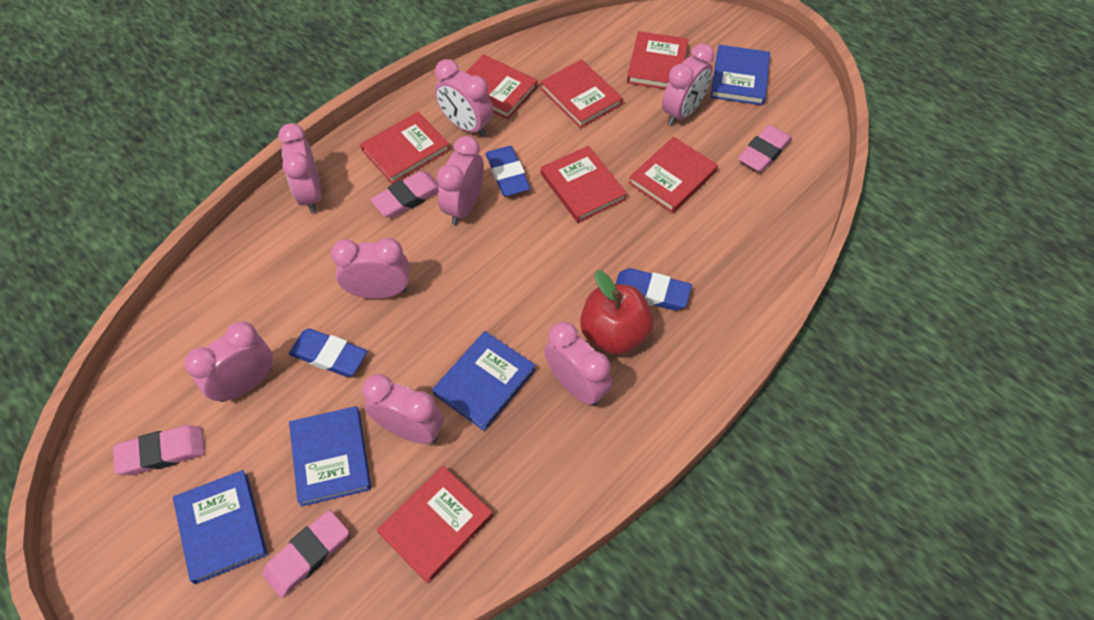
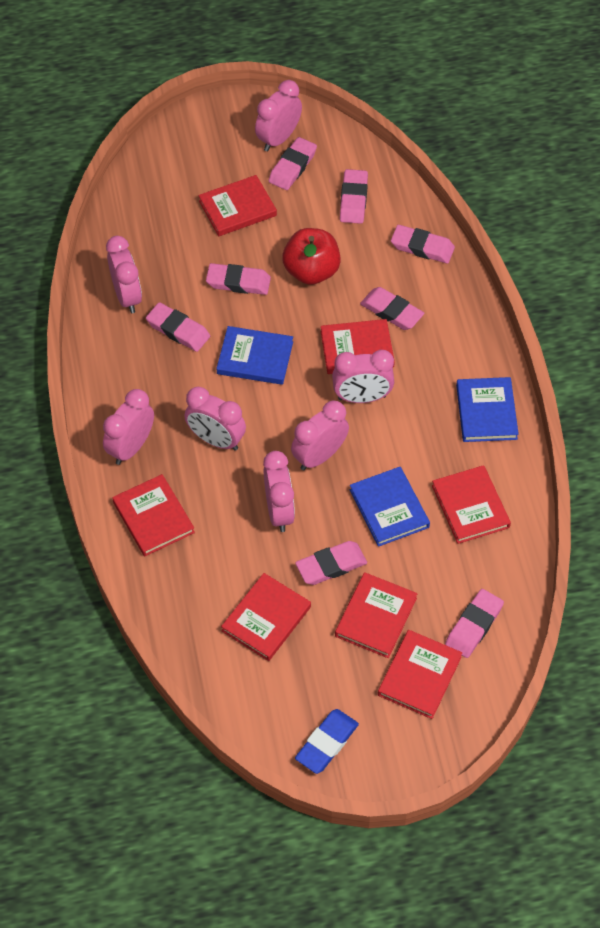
blue book: 4 -> 3
blue eraser: 3 -> 1
pink clock: 8 -> 7
pink eraser: 4 -> 8

